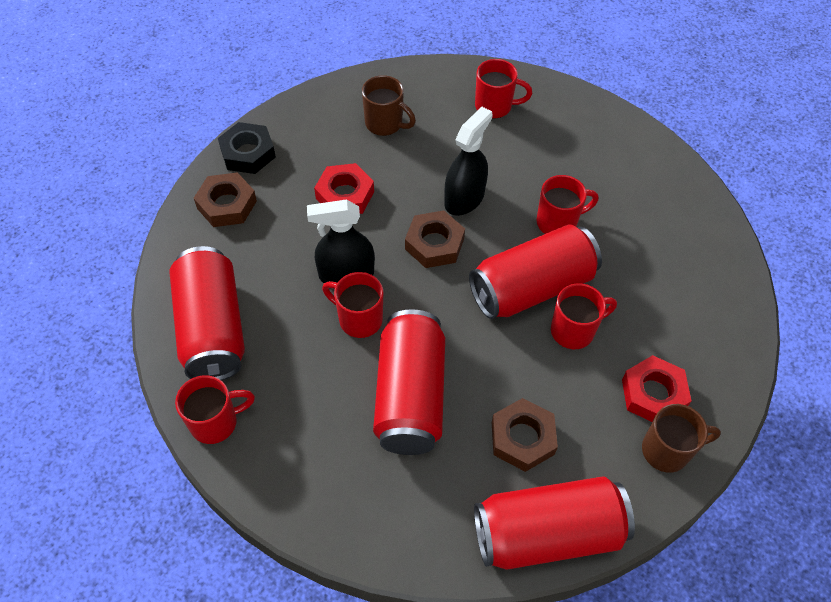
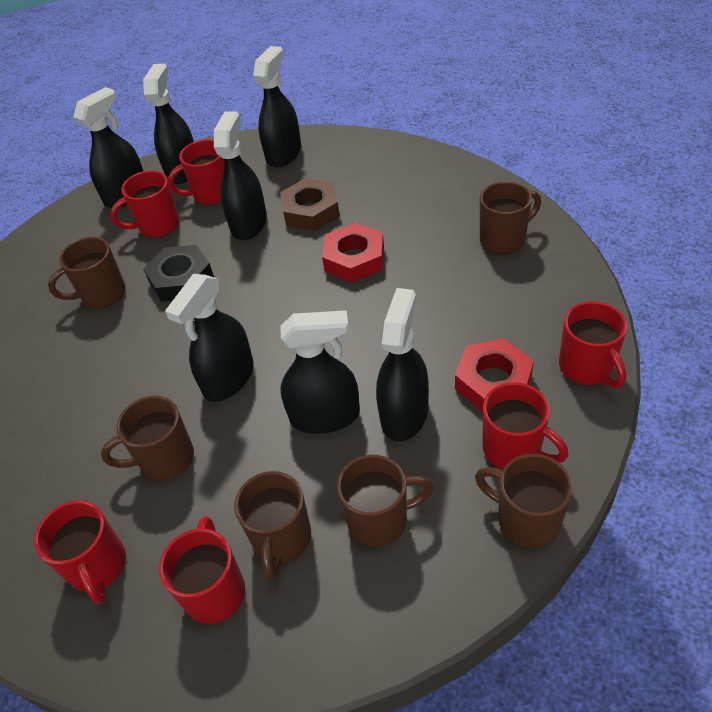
black spray bottle: 2 -> 7
brown mug: 2 -> 6
brown nut: 3 -> 1
red can: 4 -> 0
red mug: 5 -> 6

